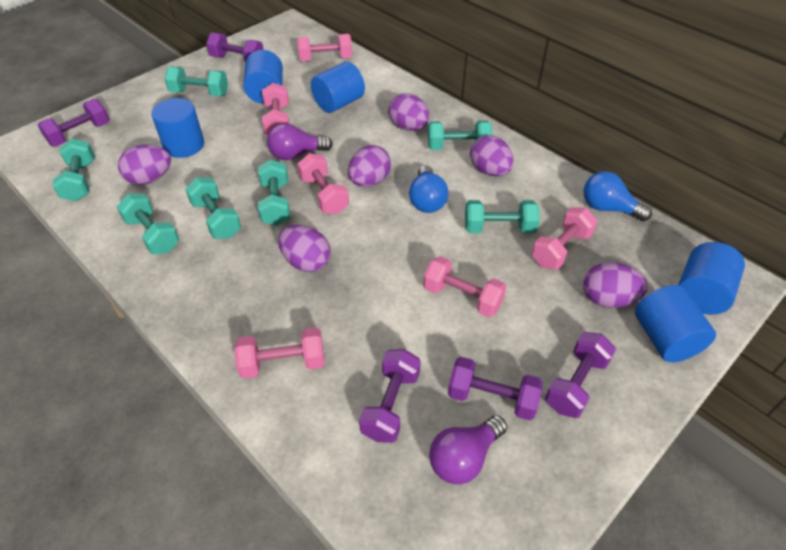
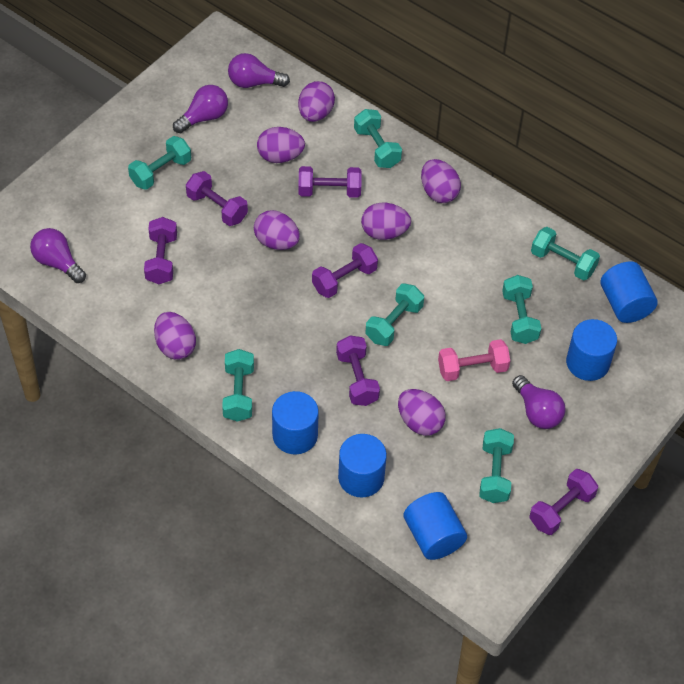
blue light bulb: 2 -> 0
pink dumbbell: 6 -> 1
purple dumbbell: 5 -> 6
purple egg: 6 -> 7
purple light bulb: 2 -> 4

